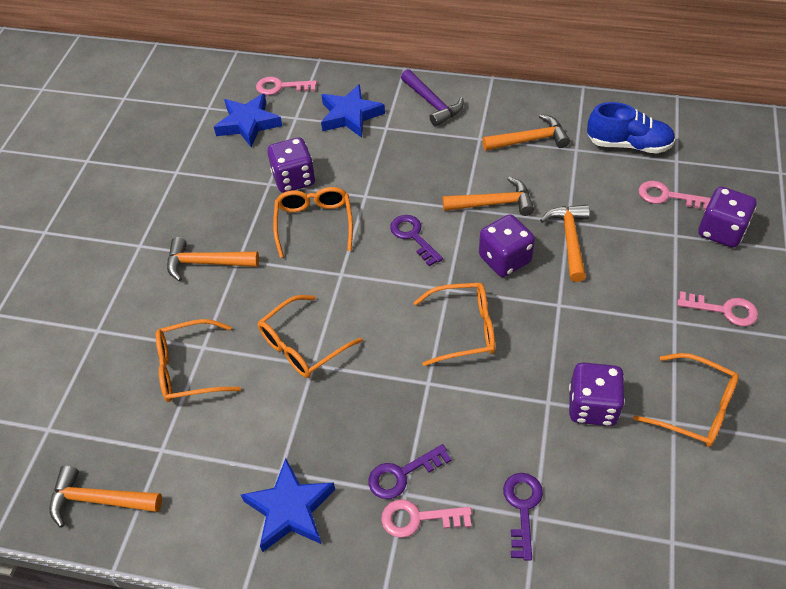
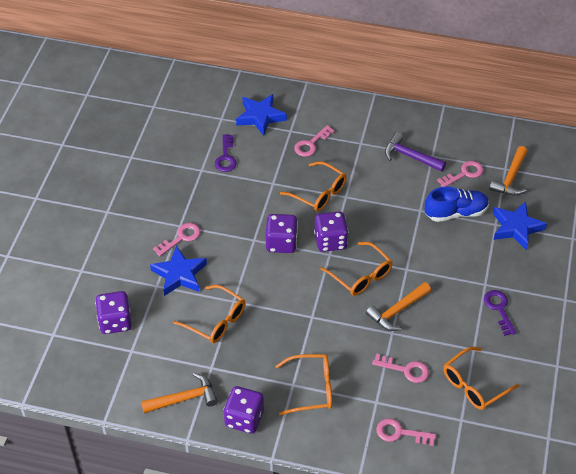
orange hammer: 5 -> 3
pink key: 4 -> 5
purple key: 3 -> 2

